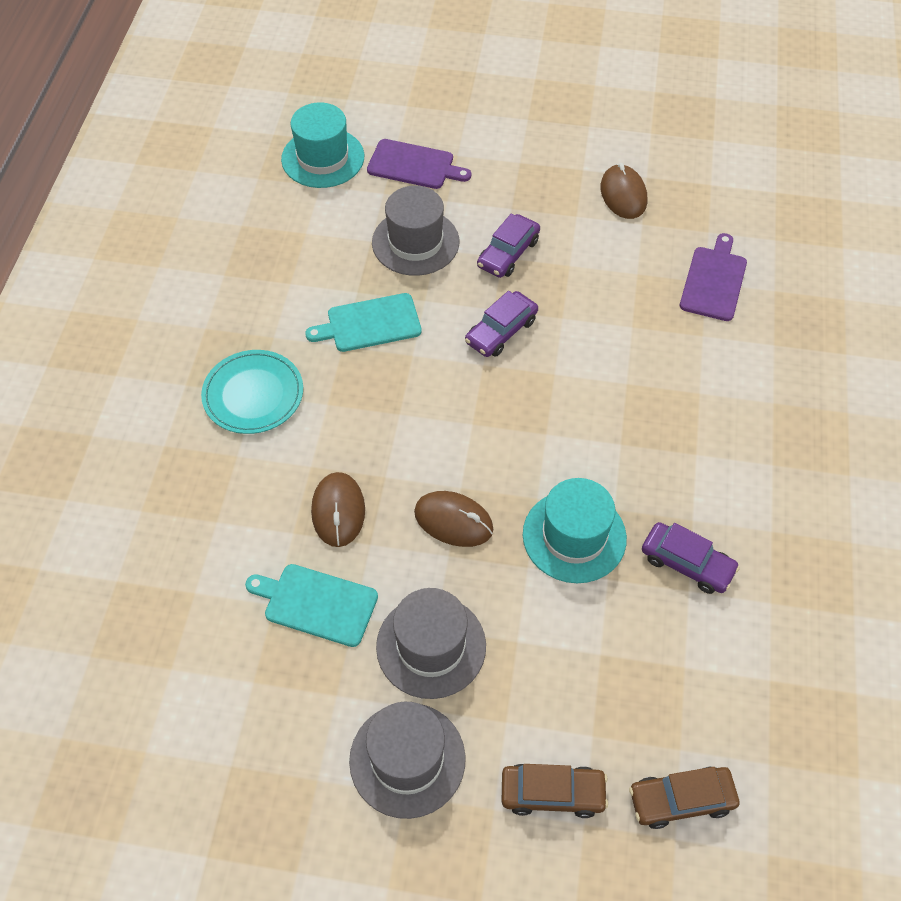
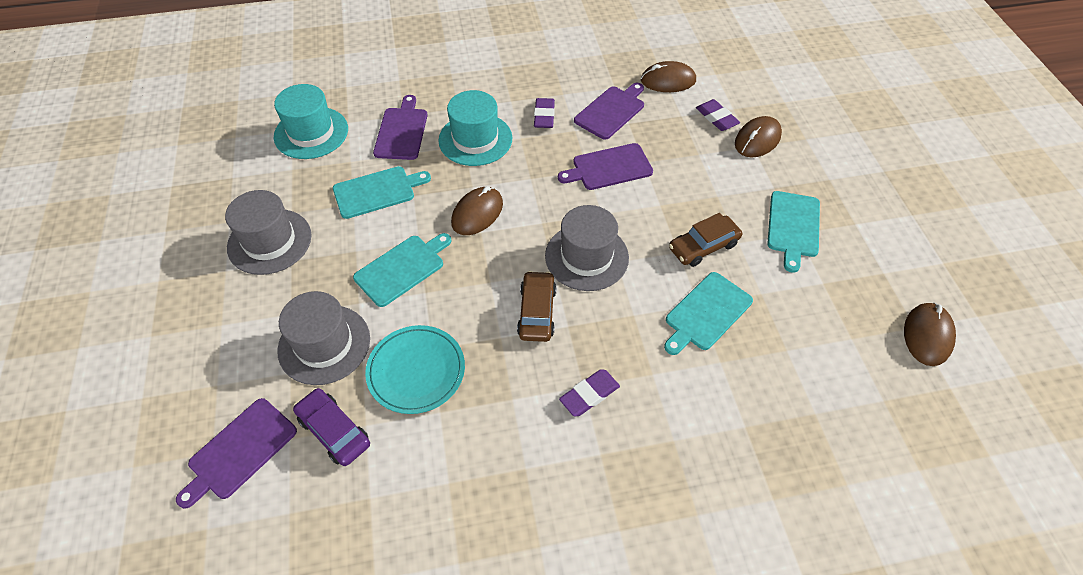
brown mouse: 3 -> 4
purple car: 3 -> 1
purple cutting board: 2 -> 4
purple eraser: 0 -> 3
turquoise cutting board: 2 -> 4

